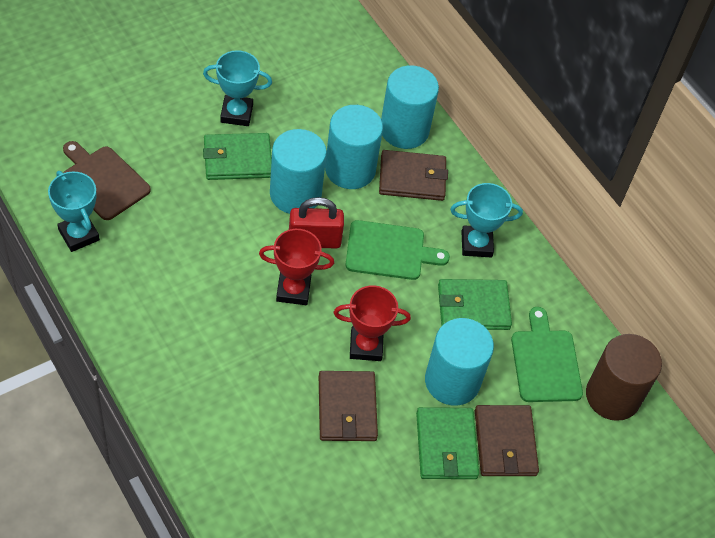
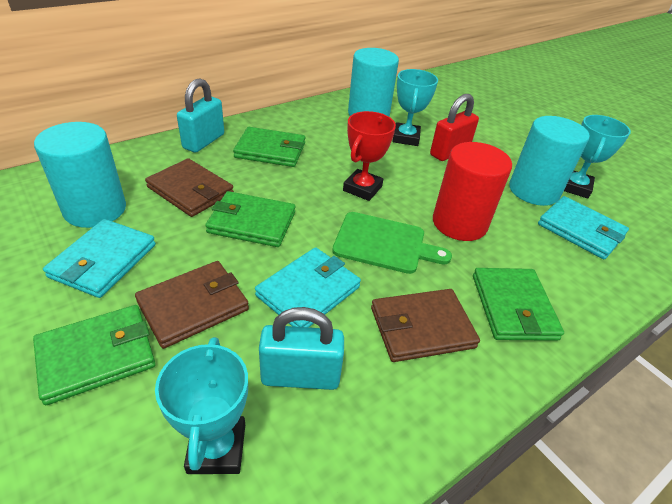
brown cutting board: 1 -> 0
brown cylinder: 1 -> 0
green cutting board: 2 -> 1
green wallet: 3 -> 4
red cylinder: 0 -> 1
red trophy: 2 -> 1
turquoise cylinder: 4 -> 3
turquoise padlock: 0 -> 2
turquoise wallet: 0 -> 3

